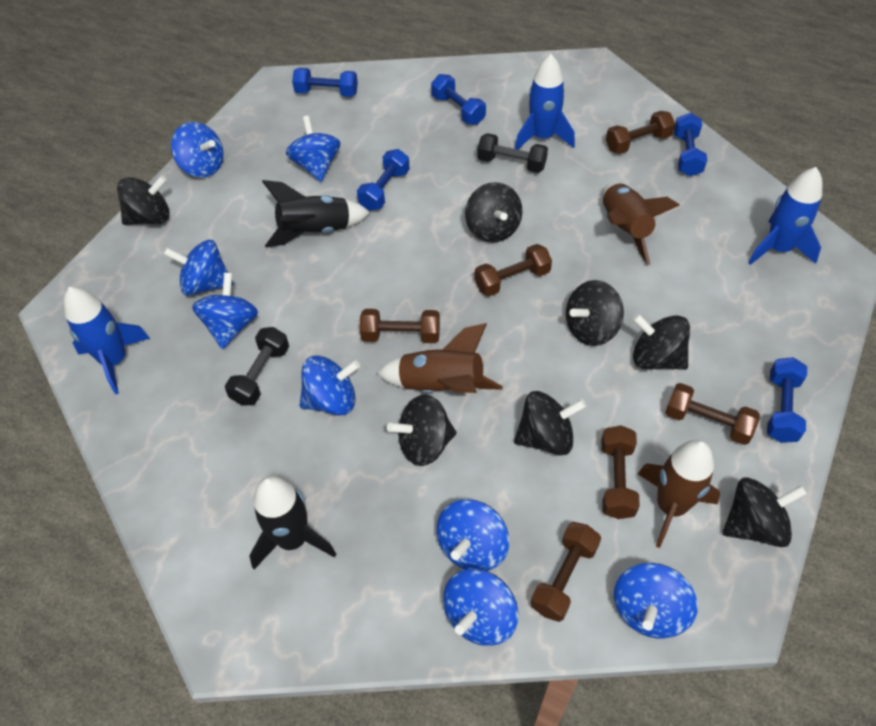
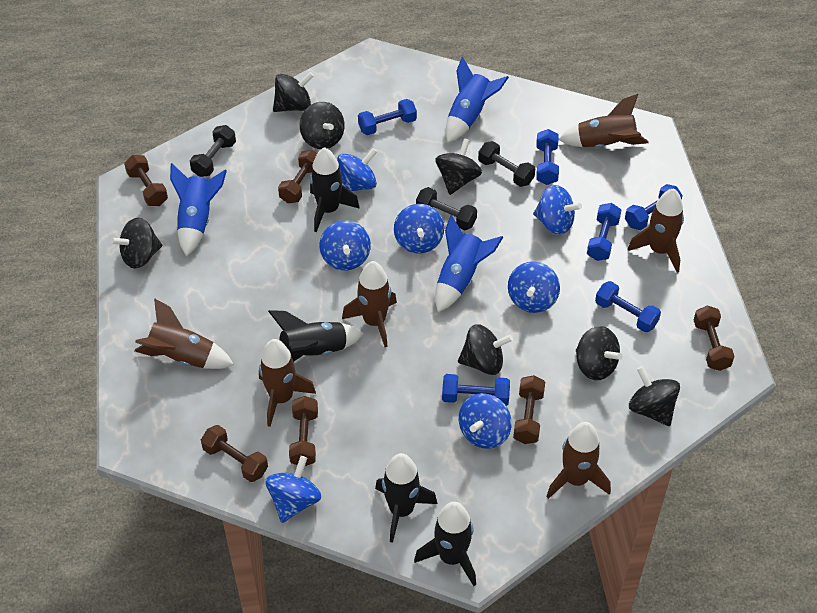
black dumbbell: 2 -> 3
black rocket: 2 -> 4
blue dumbbell: 5 -> 6
blue spinning top: 8 -> 7
brown rocket: 3 -> 6

